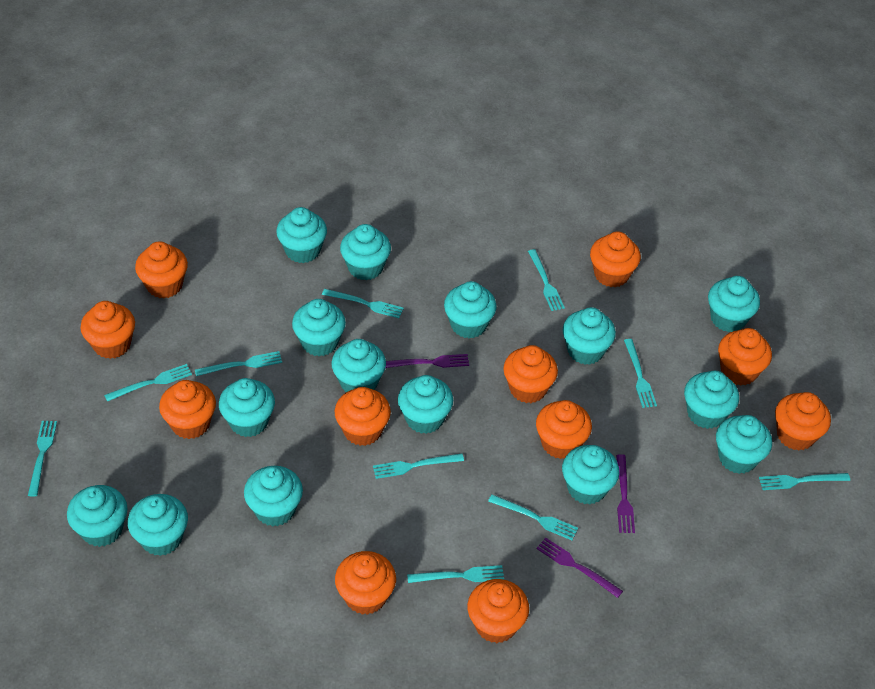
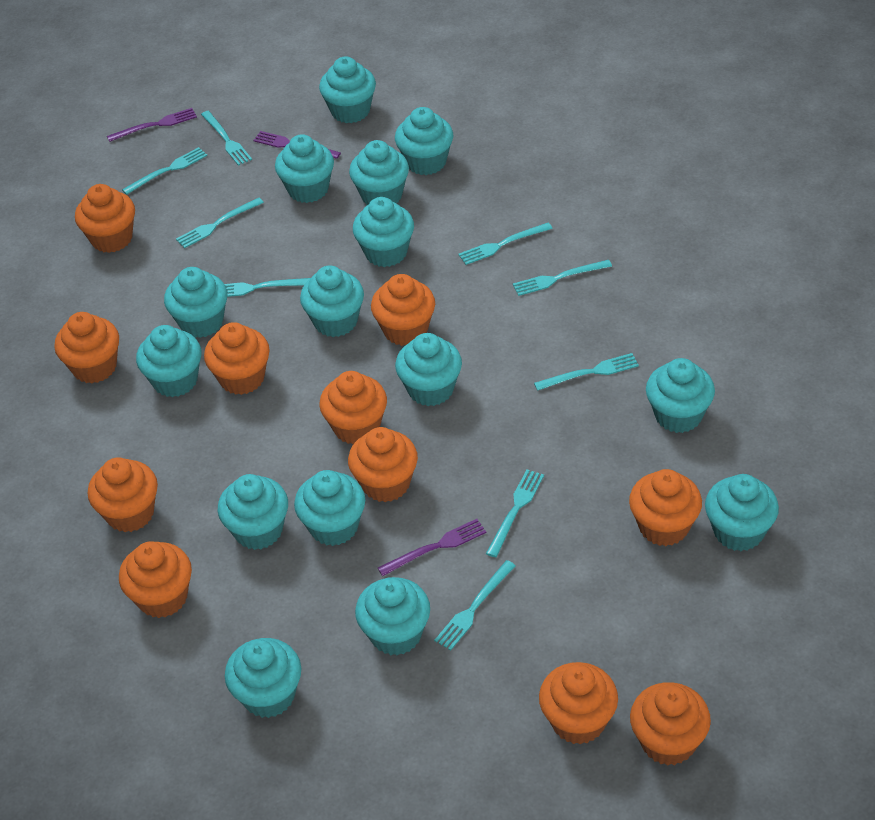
turquoise fork: 10 -> 9

